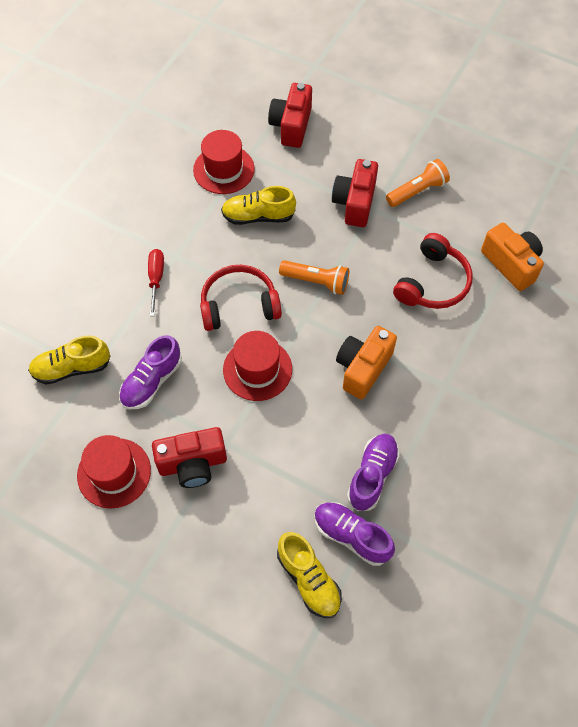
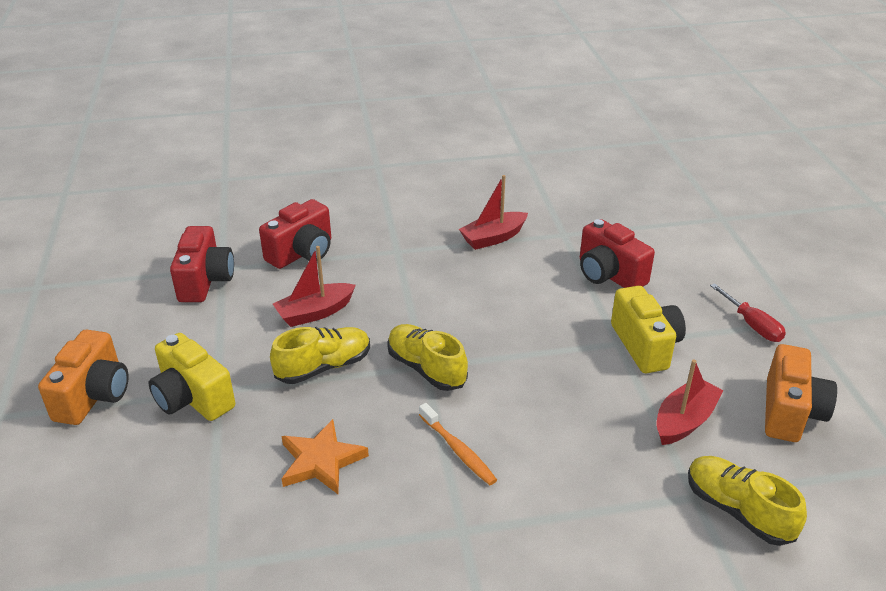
orange flashlight: 2 -> 0
orange star: 0 -> 1
orange toothbrush: 0 -> 1
purple shoe: 3 -> 0
red boat: 0 -> 3
red hat: 3 -> 0
red headphones: 2 -> 0
yellow camera: 0 -> 2

